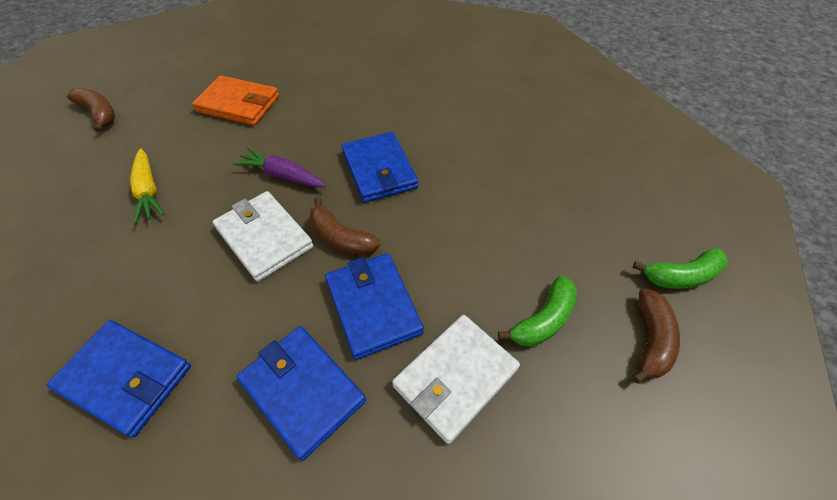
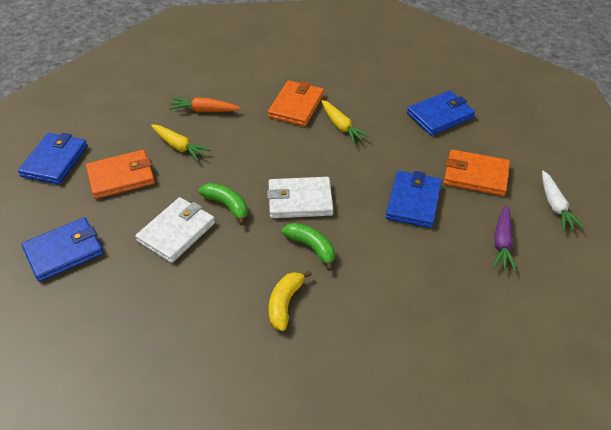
brown banana: 3 -> 0
orange carrot: 0 -> 1
orange wallet: 1 -> 3
white carrot: 0 -> 1
yellow banana: 0 -> 1
yellow carrot: 1 -> 2

